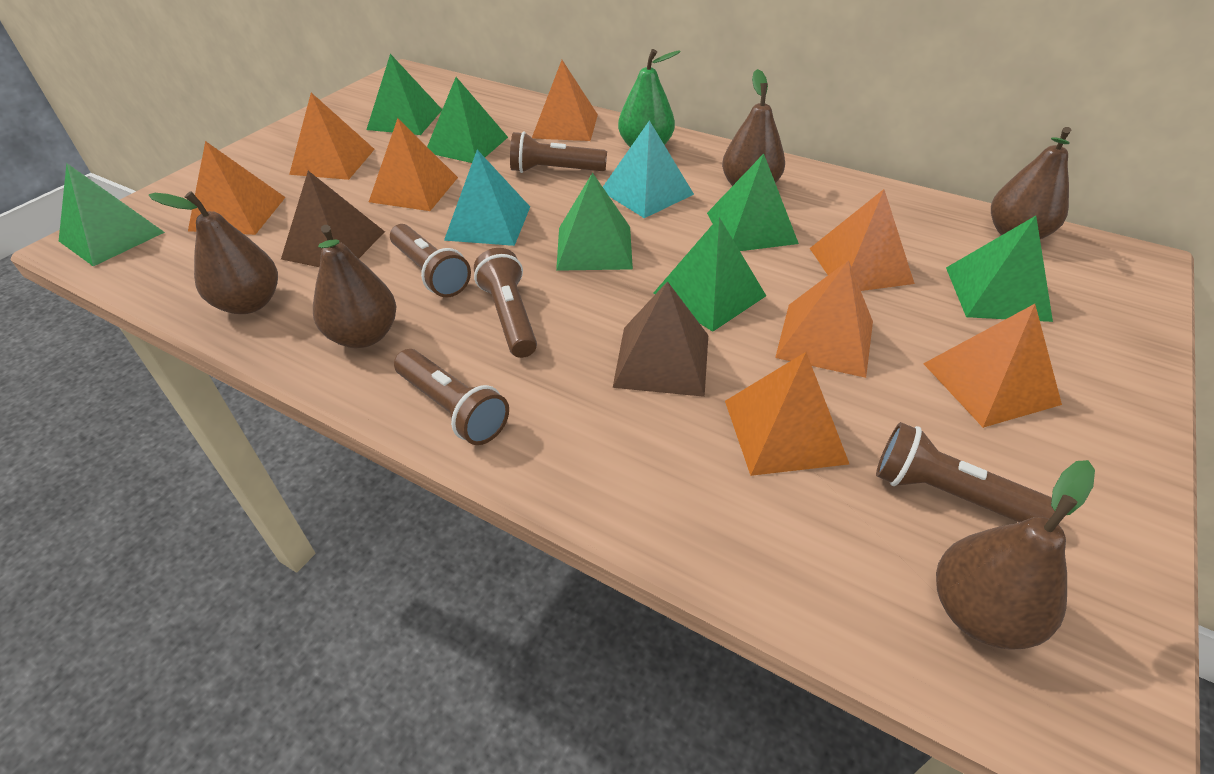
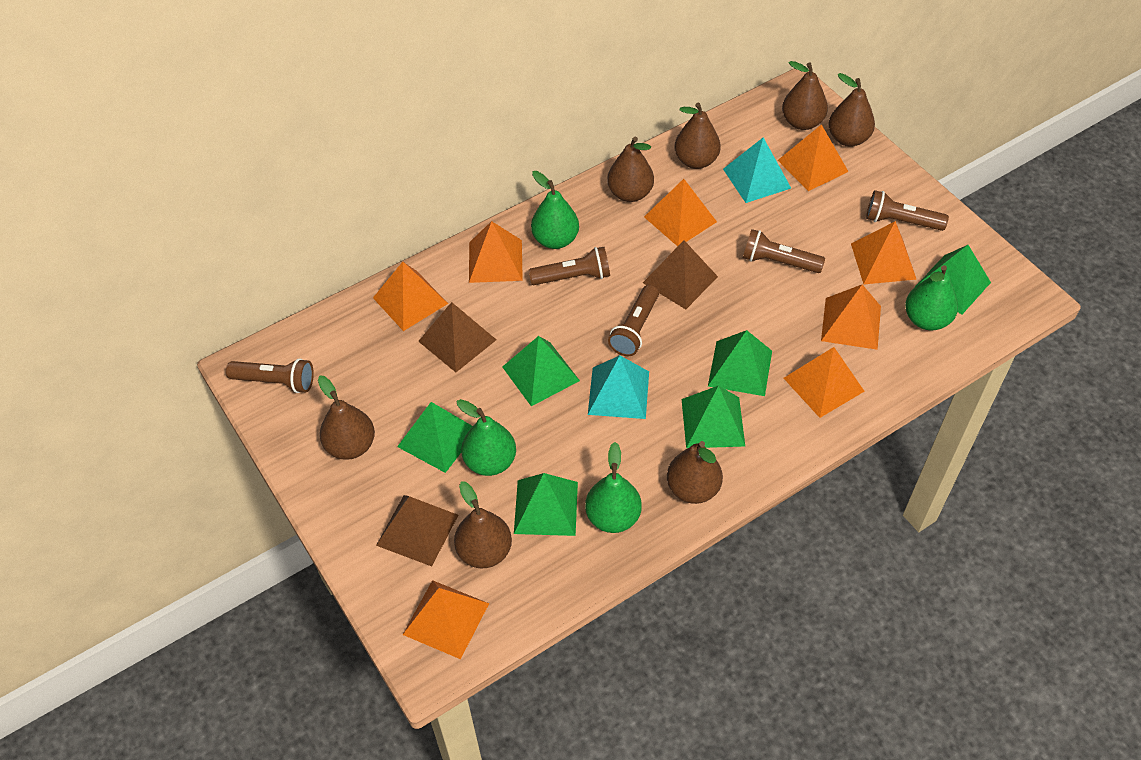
brown pear: 5 -> 7
brown pyramid: 2 -> 3
green pear: 1 -> 4
green pyramid: 7 -> 6

